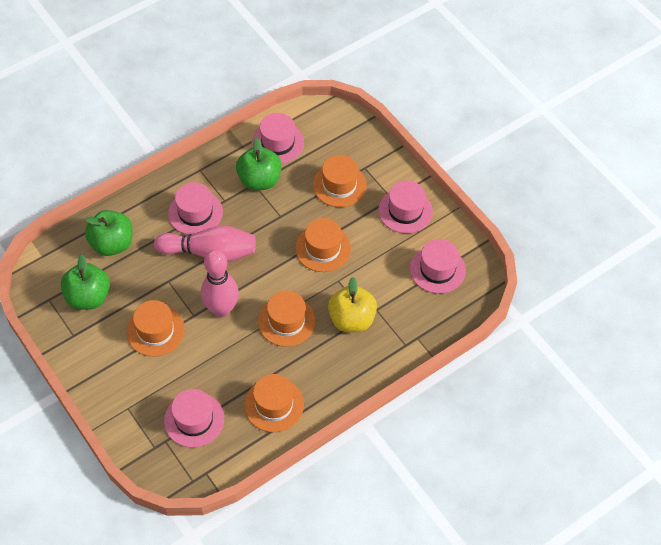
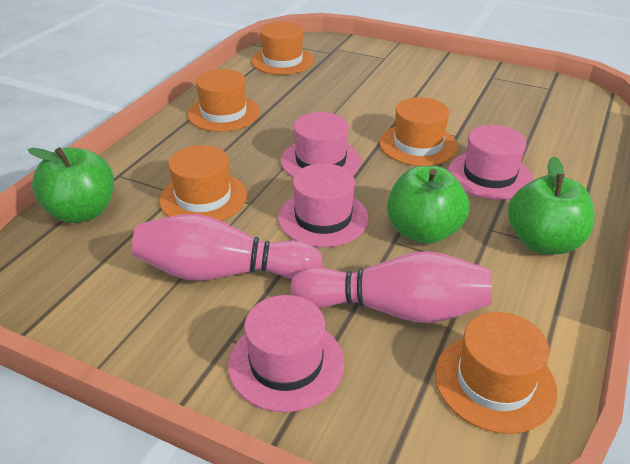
pink hat: 5 -> 4
yellow apple: 1 -> 0

